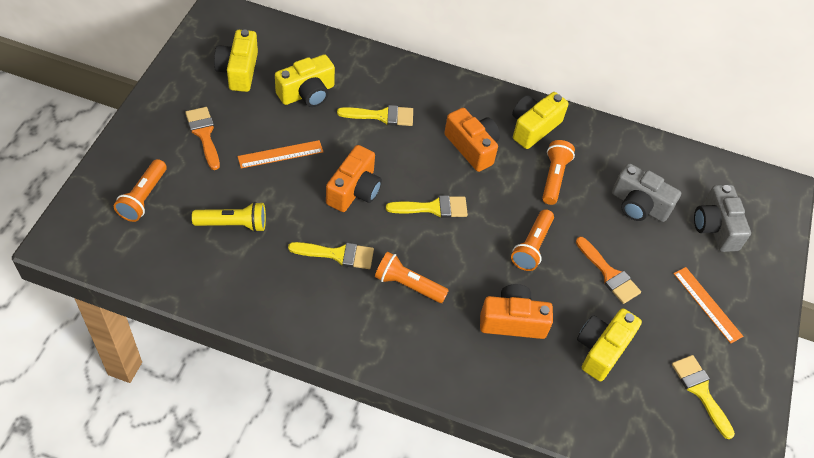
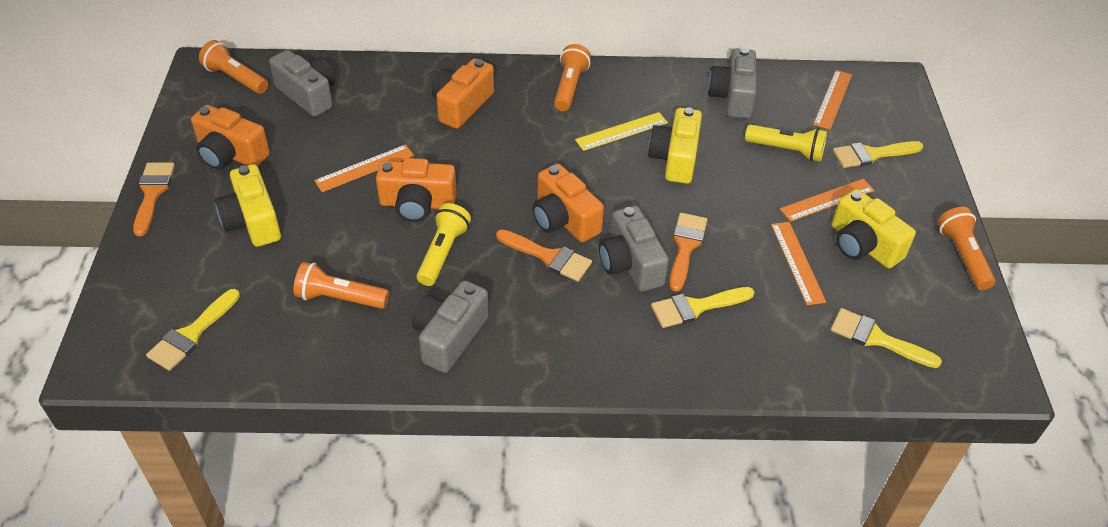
grey camera: 2 -> 4
orange brush: 2 -> 3
orange camera: 3 -> 4
orange ruler: 2 -> 4
yellow camera: 4 -> 3
yellow flashlight: 1 -> 2
yellow ruler: 0 -> 1

